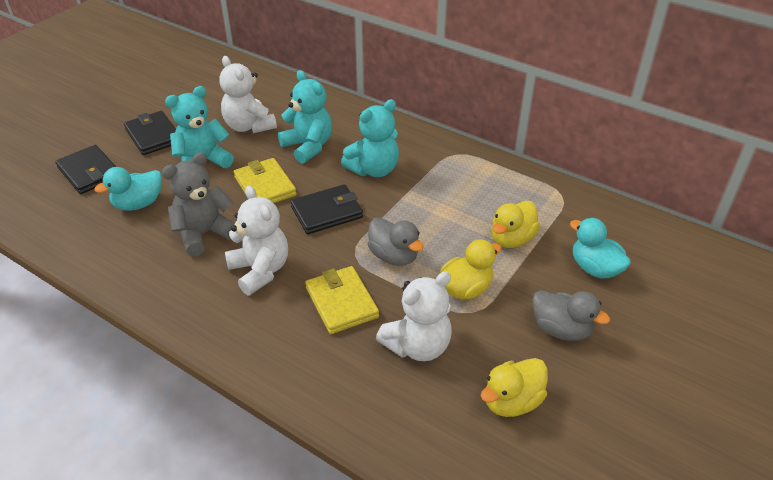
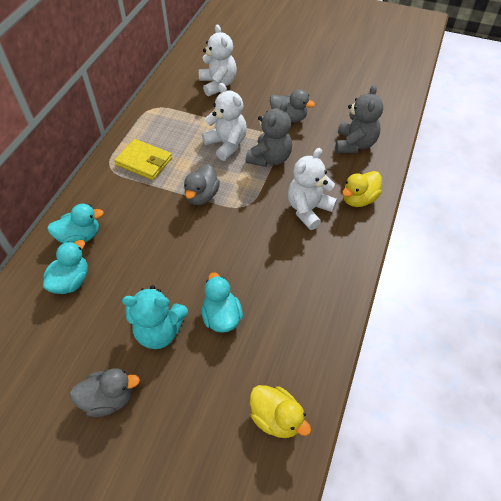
black wallet: 3 -> 0
grey duck: 2 -> 3
grey teddy bear: 1 -> 2
turquoise duck: 2 -> 3
turquoise teddy bear: 3 -> 1
yellow duck: 3 -> 2
yellow wallet: 2 -> 1

